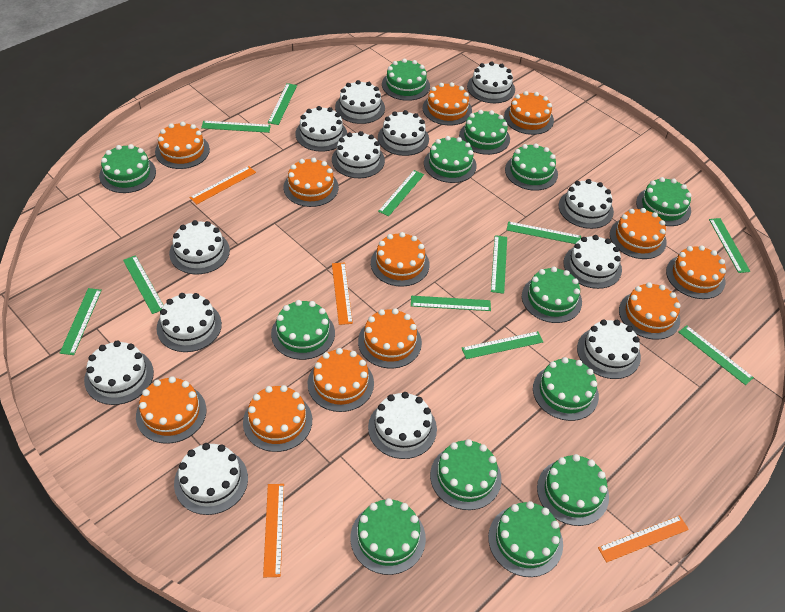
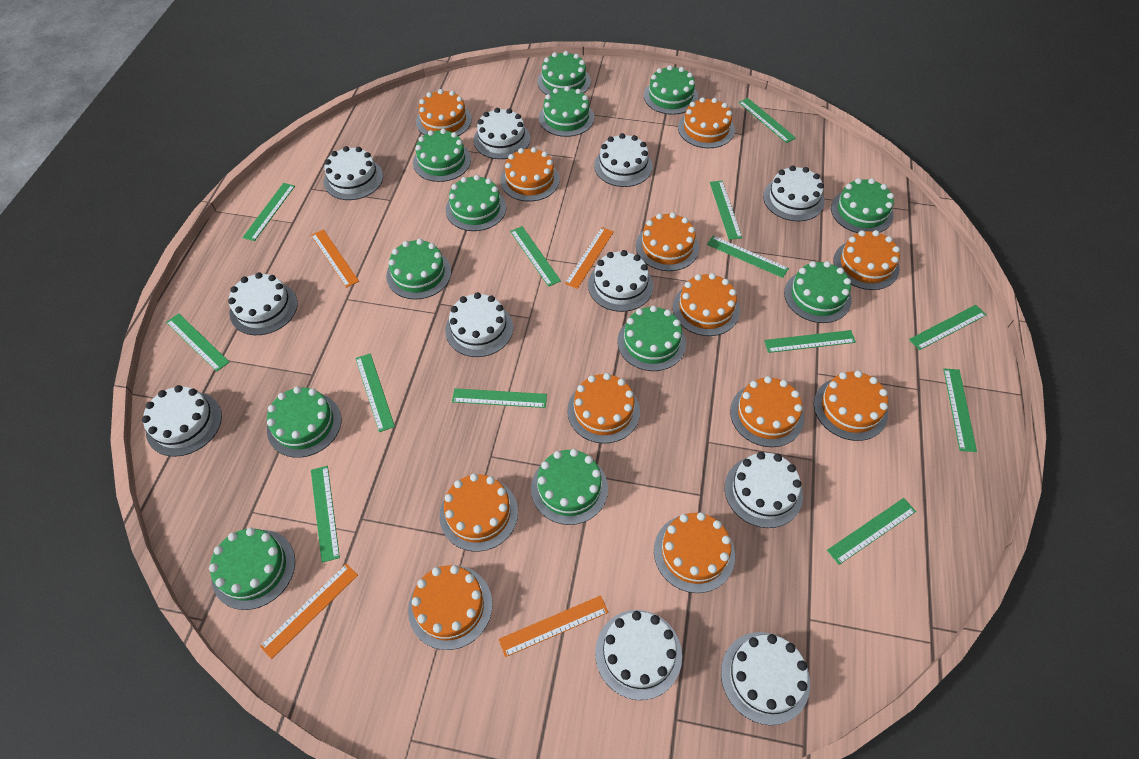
green cake: 13 -> 12
green ruler: 11 -> 13
white cake: 13 -> 11

